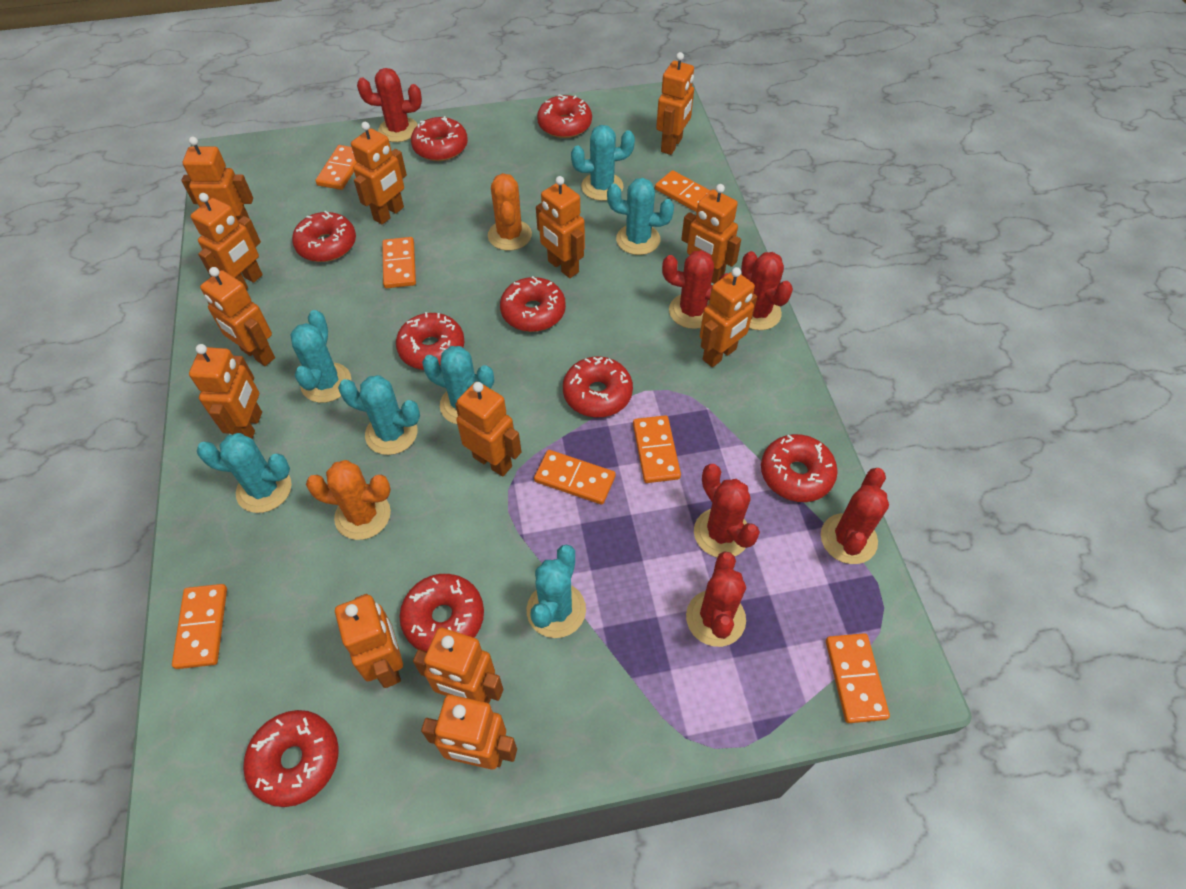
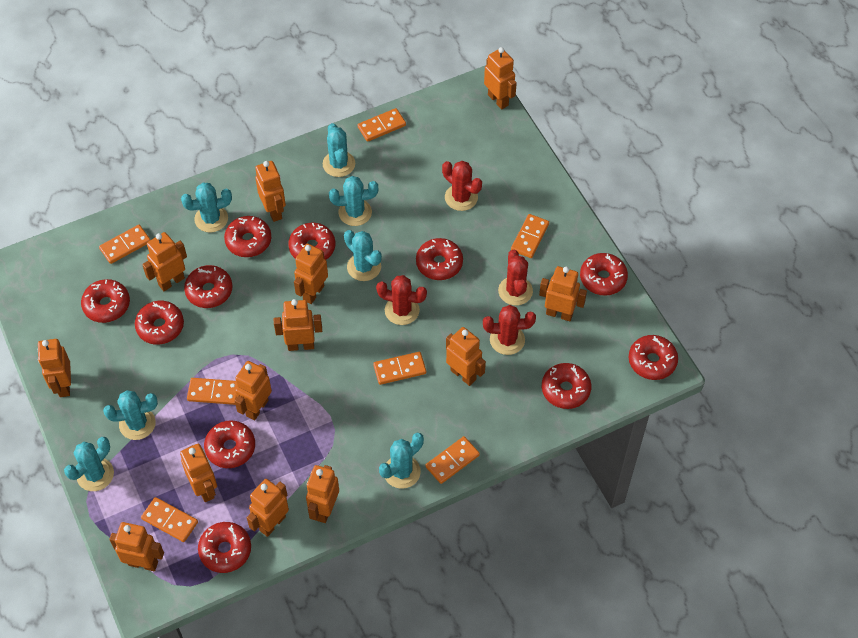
orange cactus: 2 -> 0
red cactus: 6 -> 4
red donut: 9 -> 11

